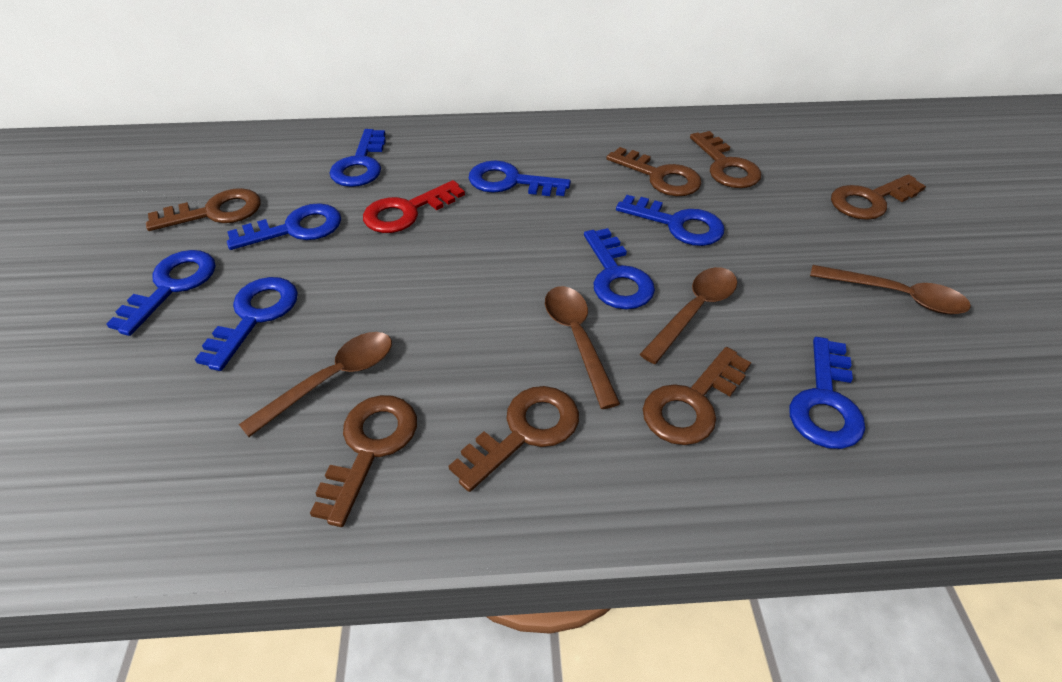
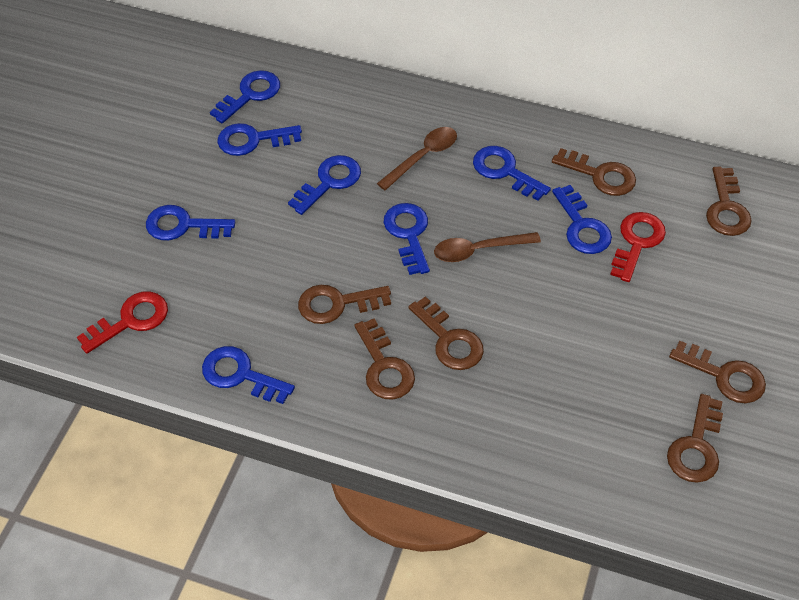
brown spoon: 4 -> 2
red key: 1 -> 2

